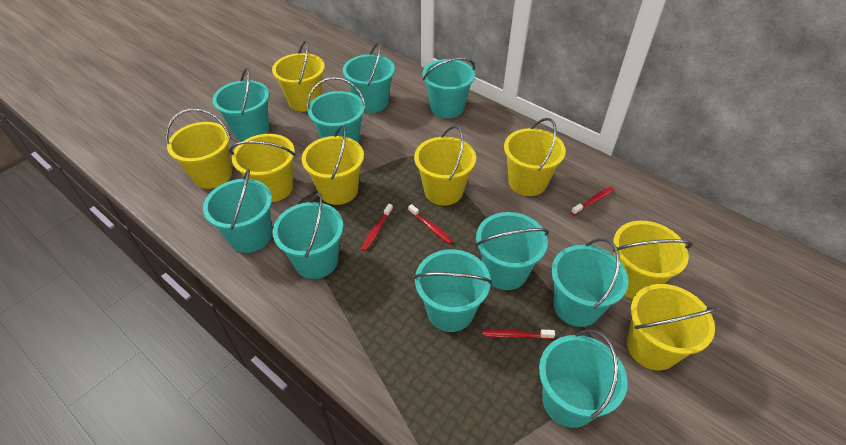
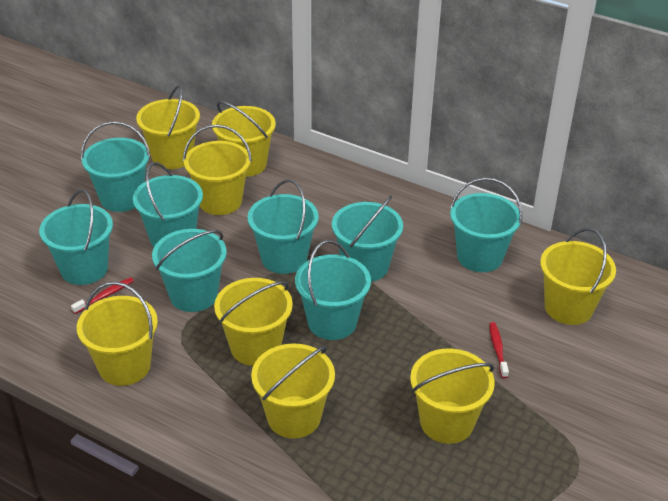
red toothbrush: 4 -> 2
turquoise bucket: 10 -> 8

